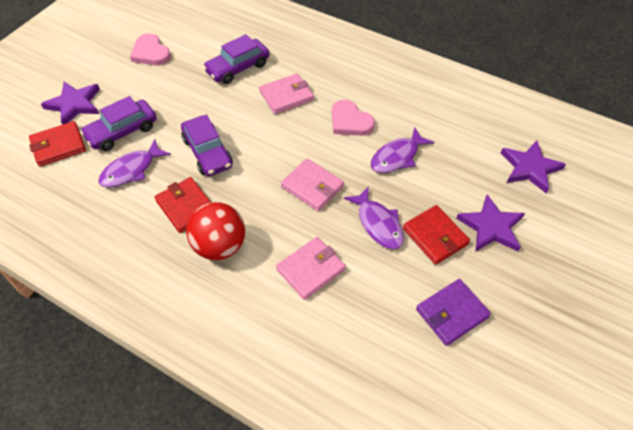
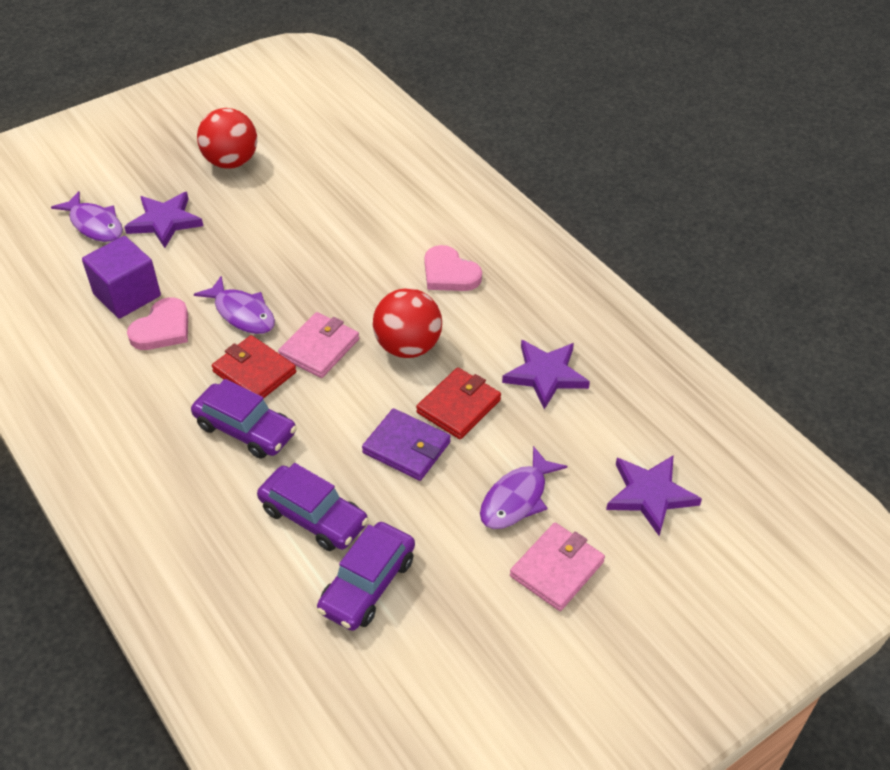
pink wallet: 3 -> 2
purple cube: 0 -> 1
red ball: 1 -> 2
red wallet: 3 -> 2

